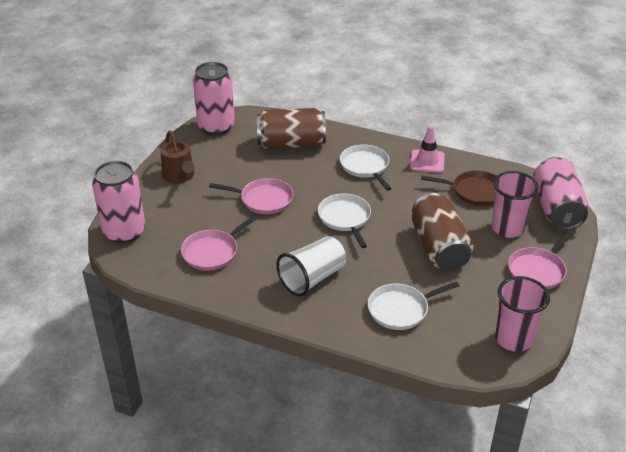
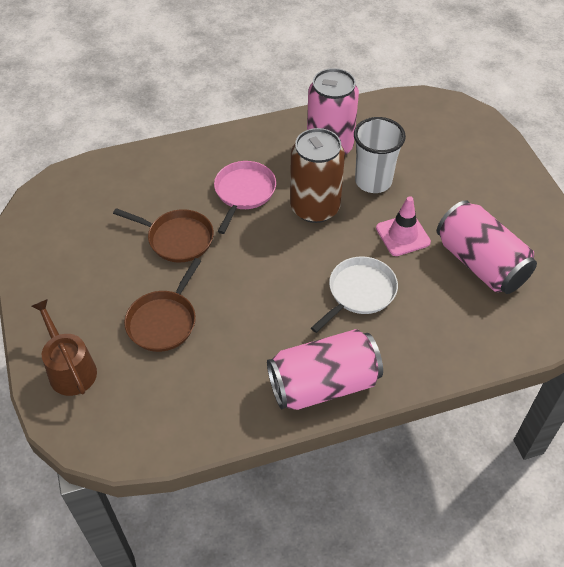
brown can: 2 -> 1
brown pan: 1 -> 2
pink cup: 2 -> 0
pink pan: 3 -> 1
white pan: 3 -> 1

